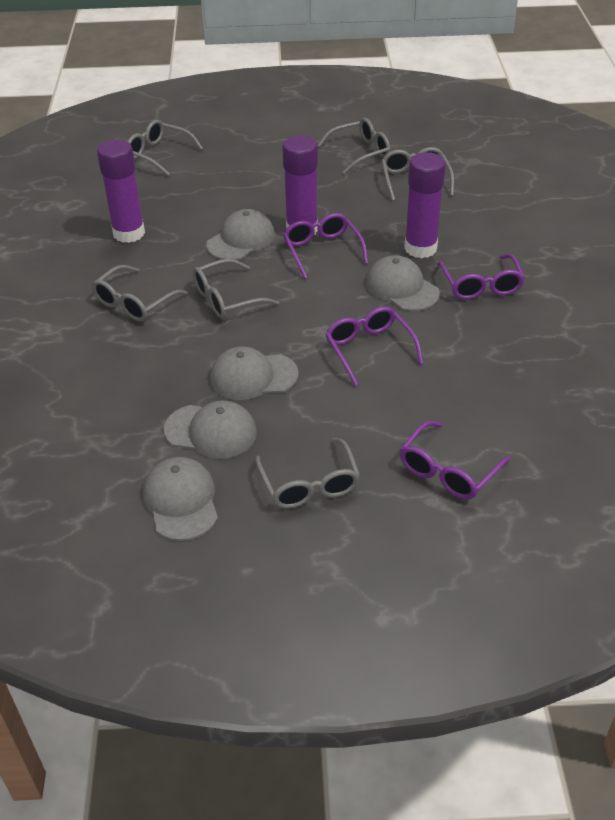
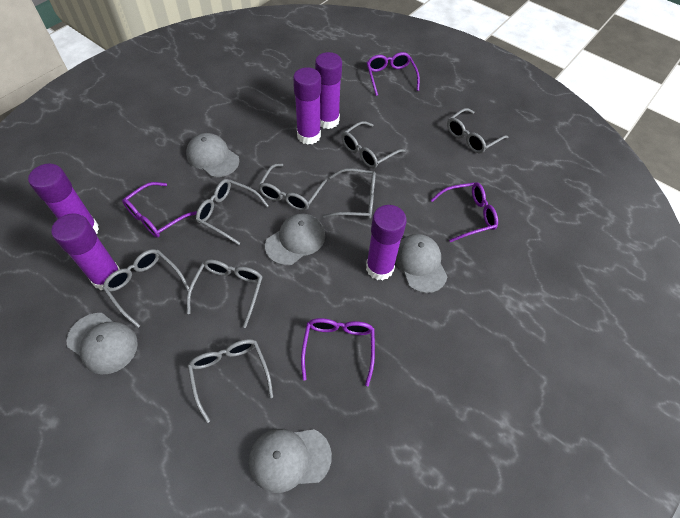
grey glasses: 6 -> 8
purple glue stick: 3 -> 5

